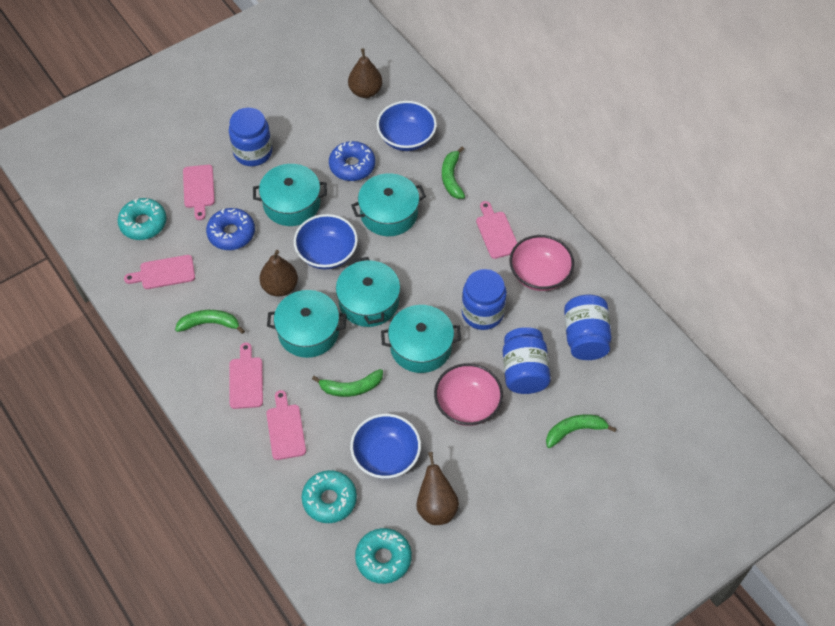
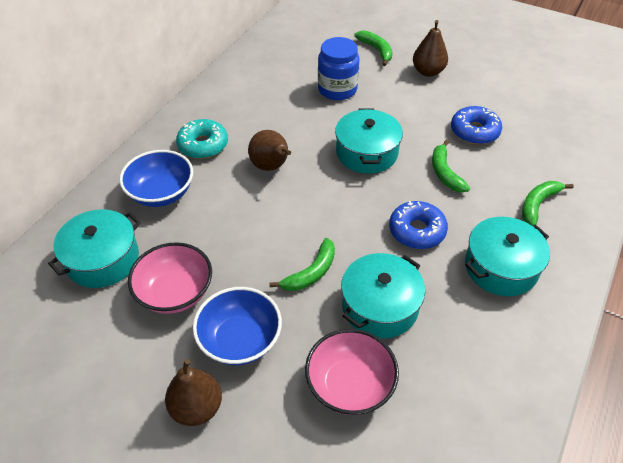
blue bowl: 3 -> 2
blue jar: 4 -> 1
pink cutting board: 5 -> 0
turquoise donut: 3 -> 1
turquoise pot: 5 -> 4

